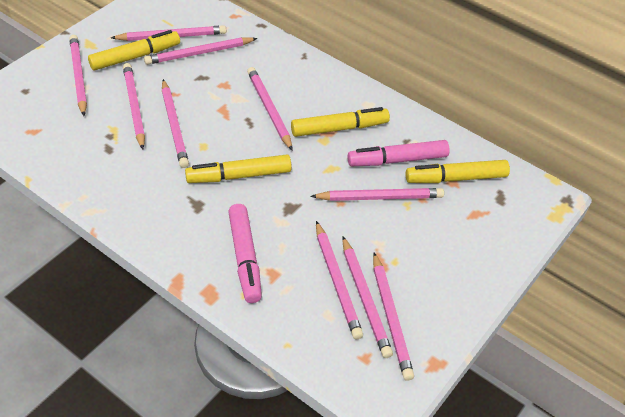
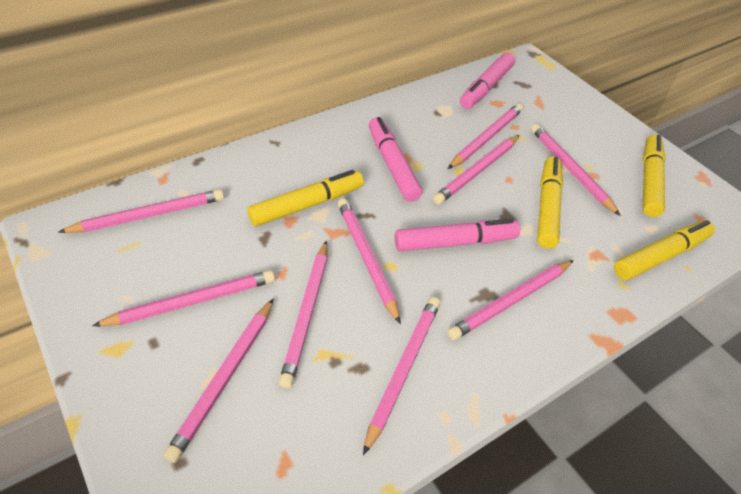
pink marker: 2 -> 3

